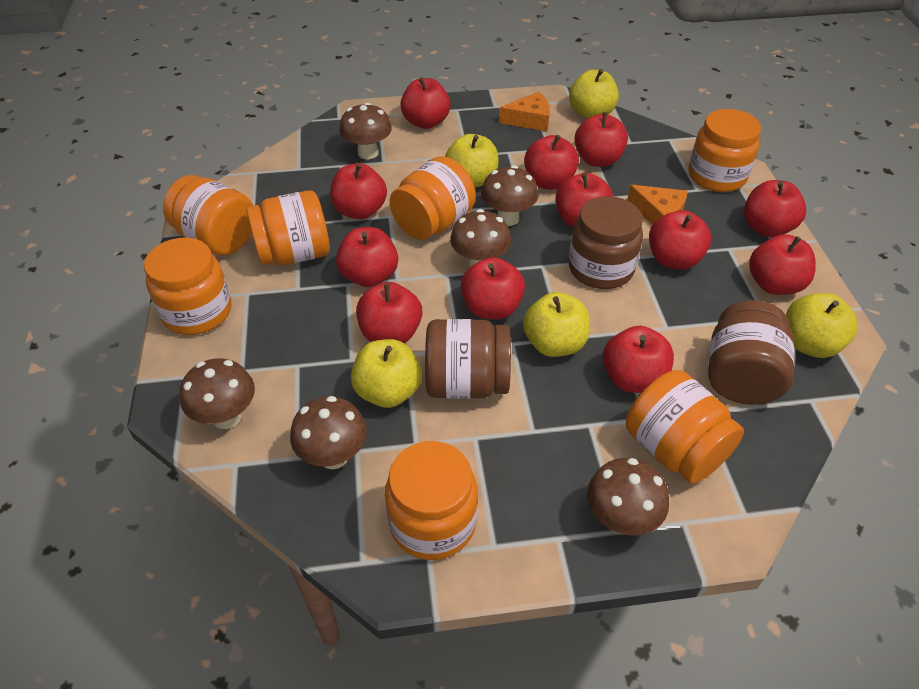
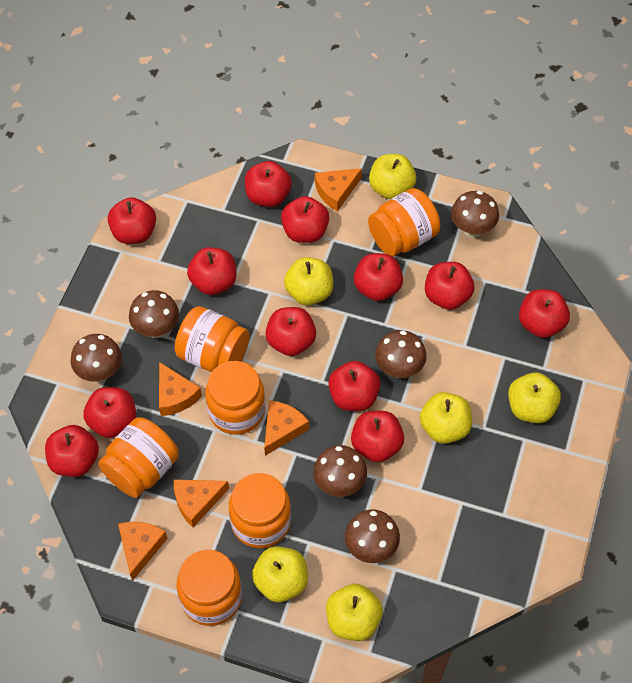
brown jar: 3 -> 0
orange cheese: 2 -> 5
orange jar: 7 -> 6
yellow apple: 5 -> 6

